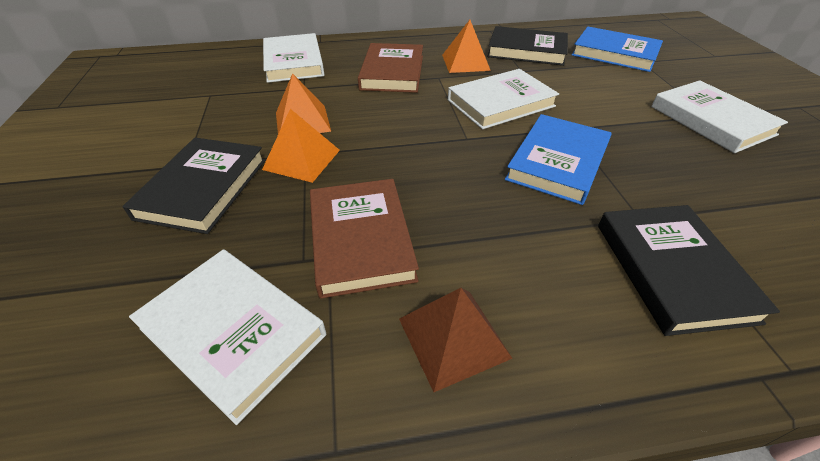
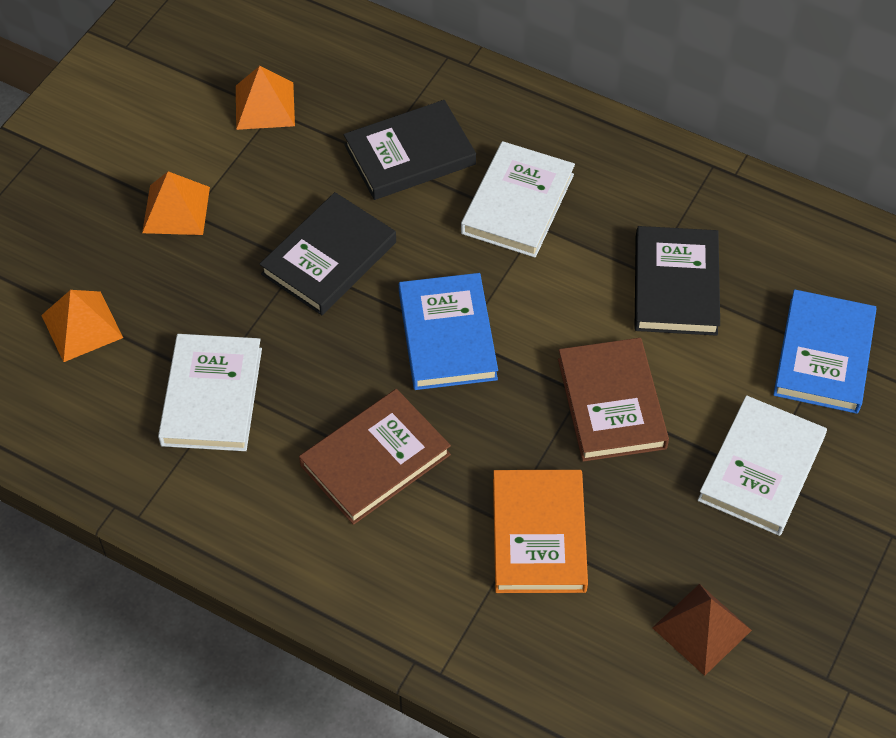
orange book: 0 -> 1
white book: 4 -> 3

